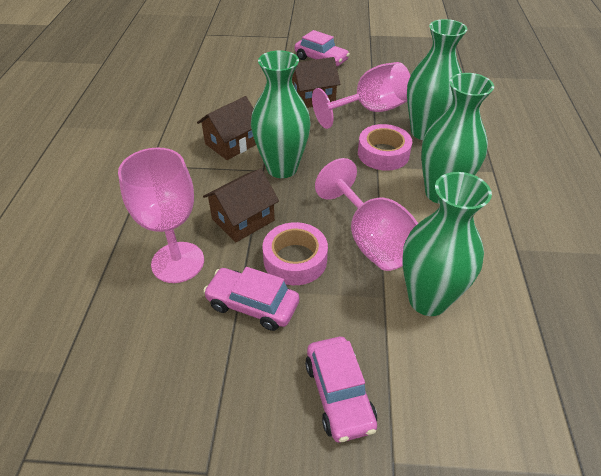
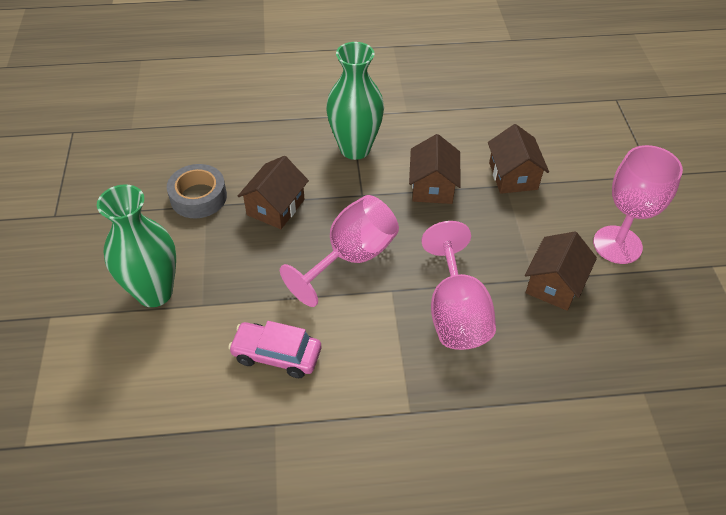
brown house: 3 -> 4
green vase: 4 -> 2
grey tape: 0 -> 1
pink car: 3 -> 1
pink tape: 2 -> 0

